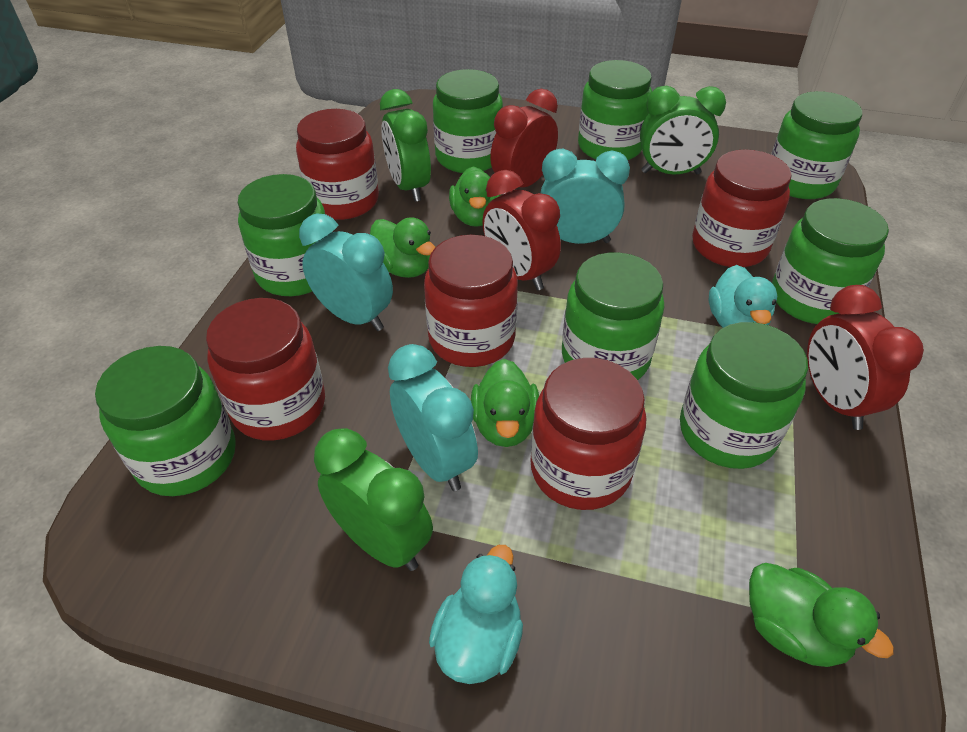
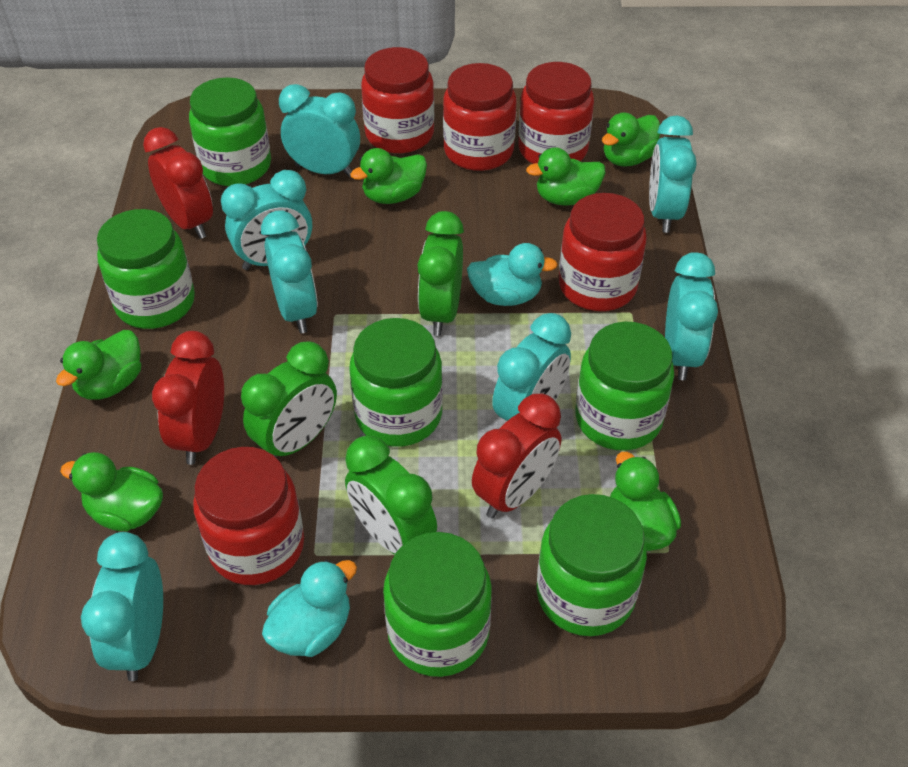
green duck: 4 -> 6
green jar: 8 -> 6
turquoise clock: 3 -> 7

